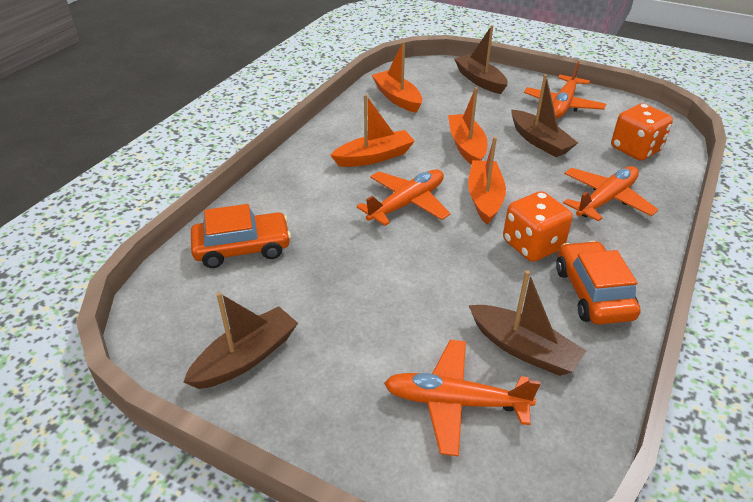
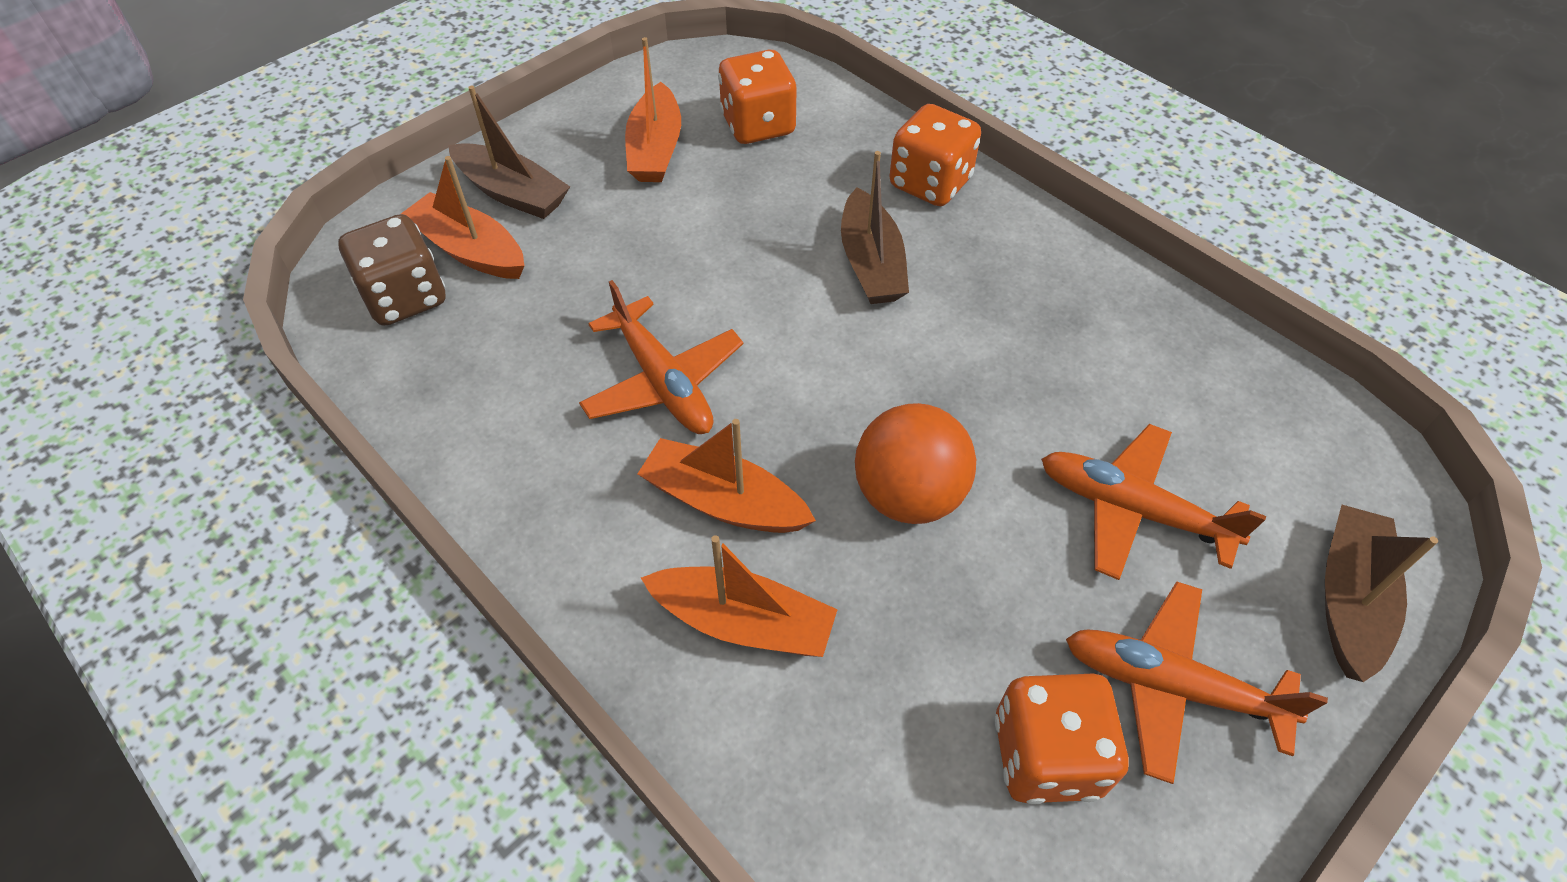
brown boat: 4 -> 3
brown dice: 0 -> 1
orange ball: 0 -> 1
orange car: 2 -> 0
orange dice: 2 -> 3
orange plane: 4 -> 3

